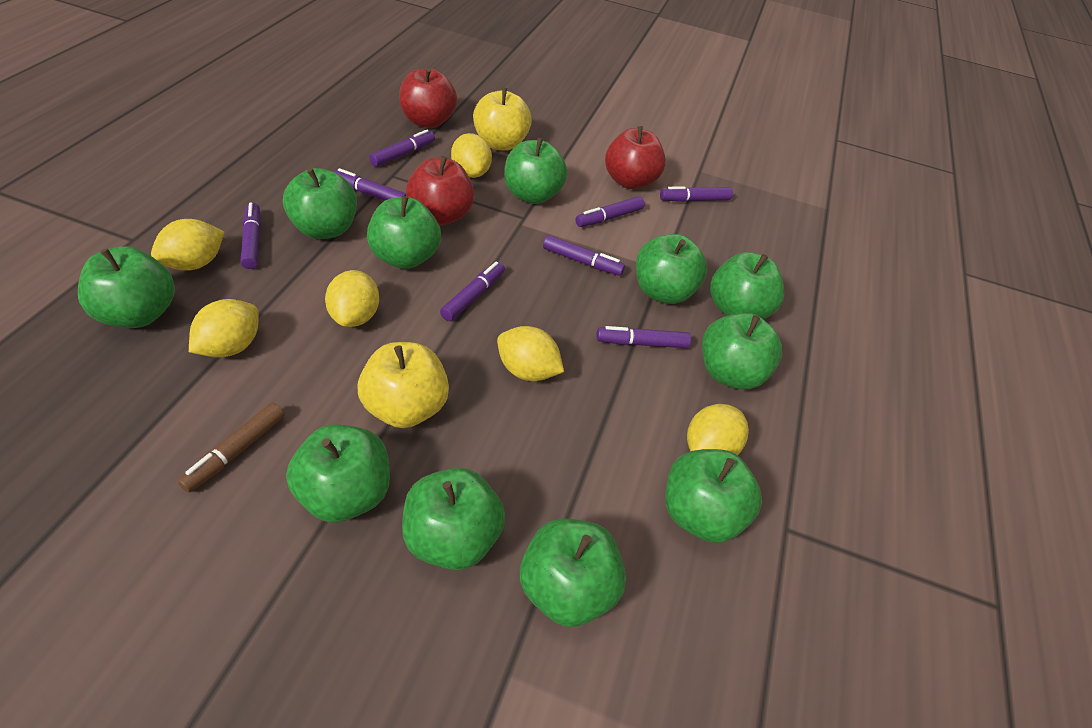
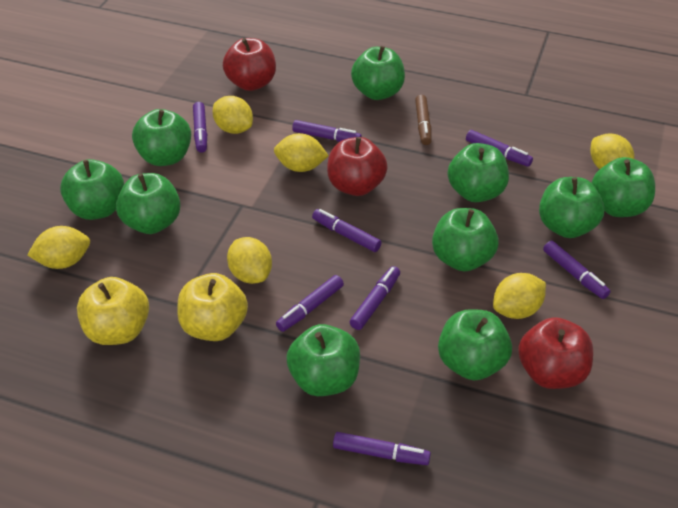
green apple: 11 -> 10

